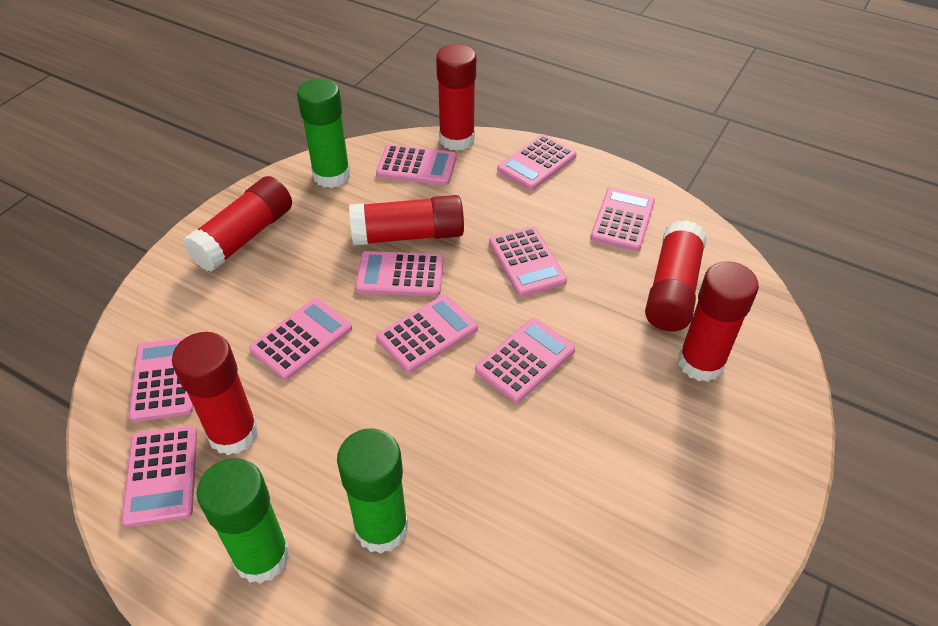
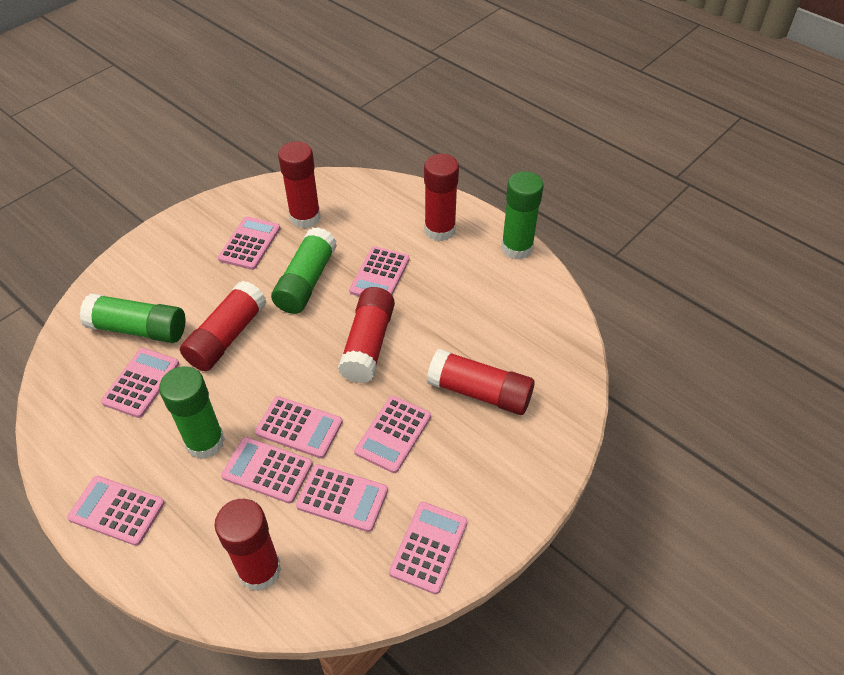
green glue stick: 3 -> 4
pink calculator: 10 -> 9

